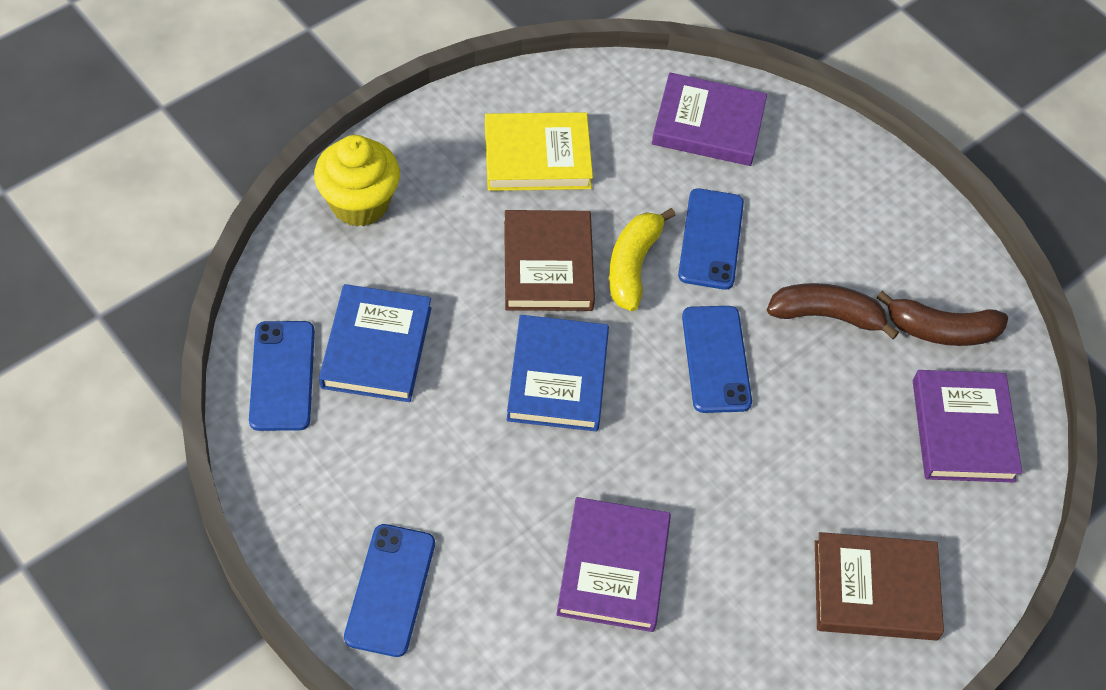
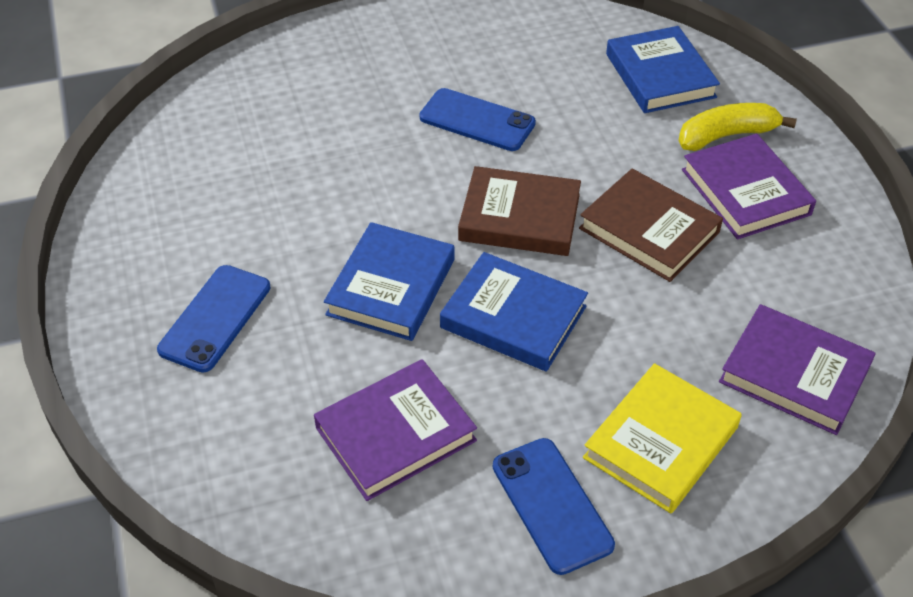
blue book: 2 -> 3
blue phone: 4 -> 3
brown banana: 2 -> 0
yellow cupcake: 1 -> 0

